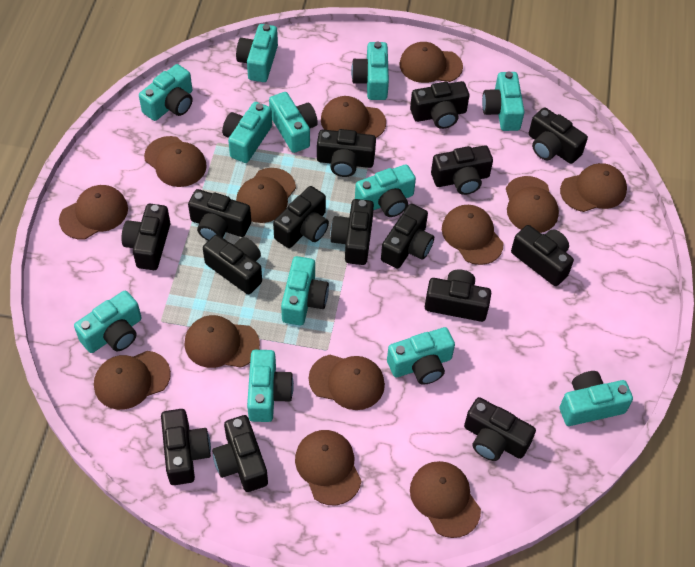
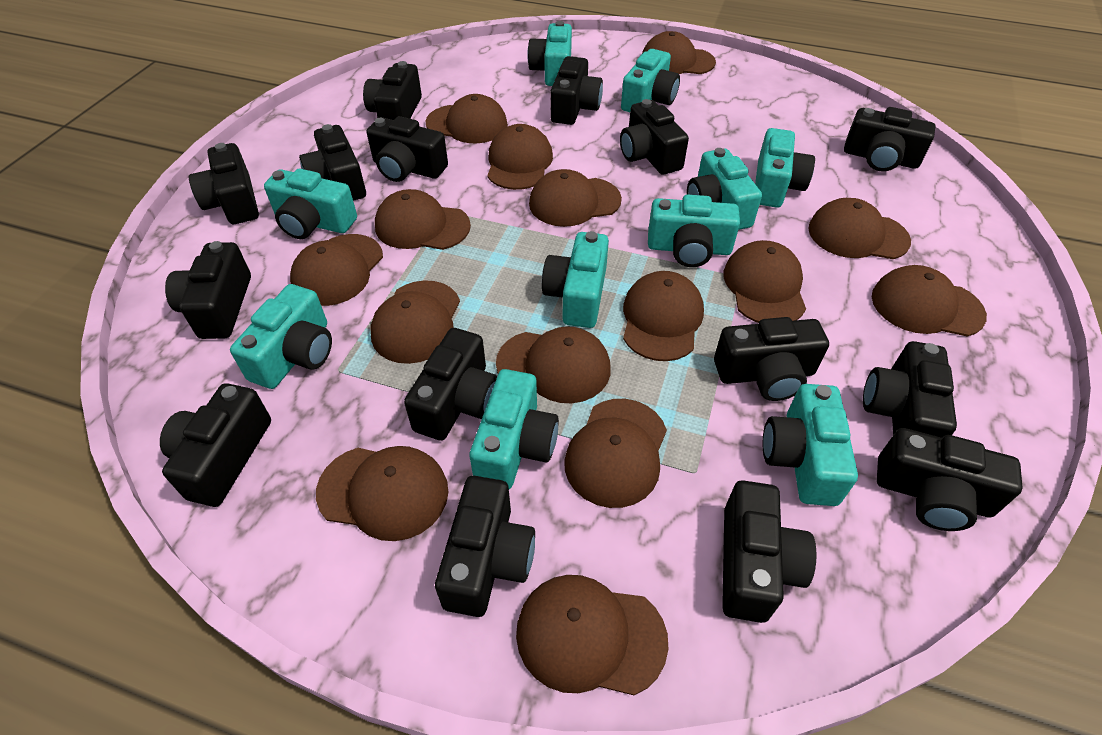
brown cap: 13 -> 15
turquoise camera: 12 -> 10

